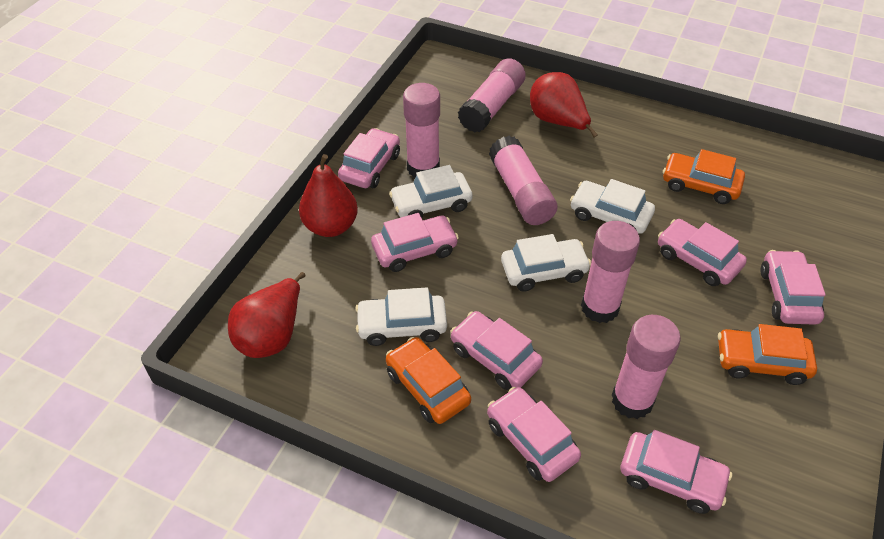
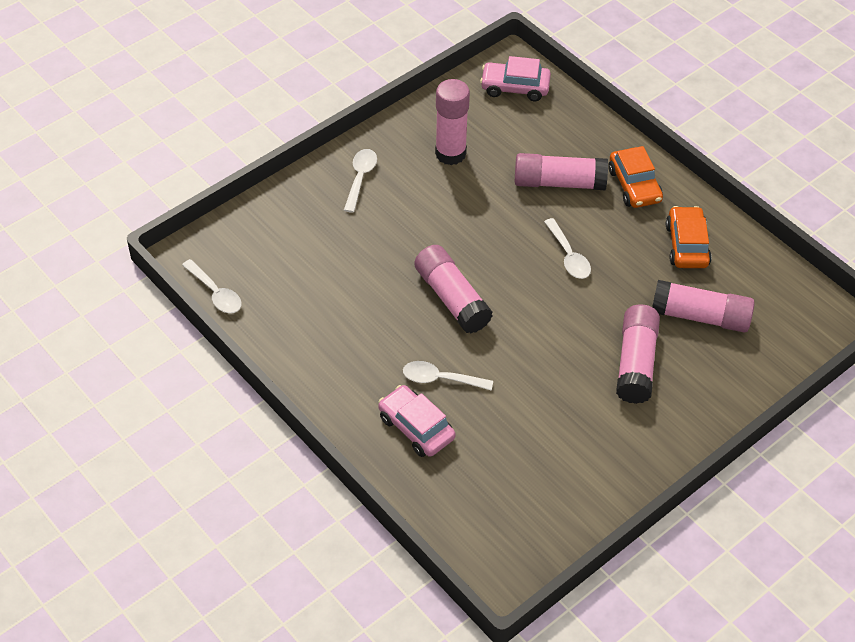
orange car: 3 -> 2
pink car: 7 -> 2
red pear: 3 -> 0
white car: 4 -> 0
white spoon: 0 -> 4

